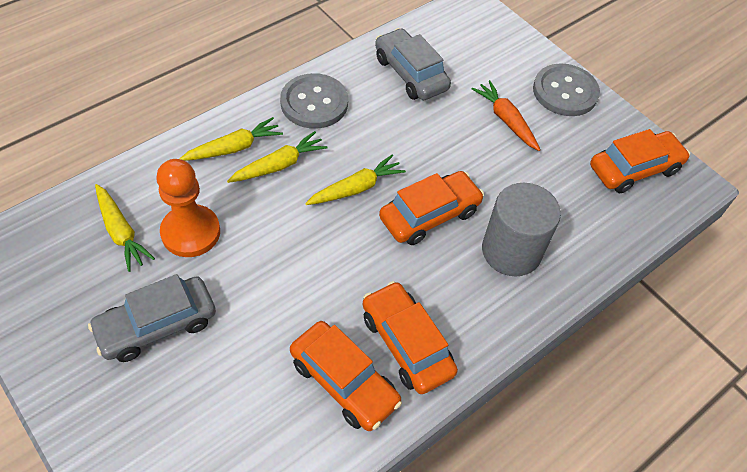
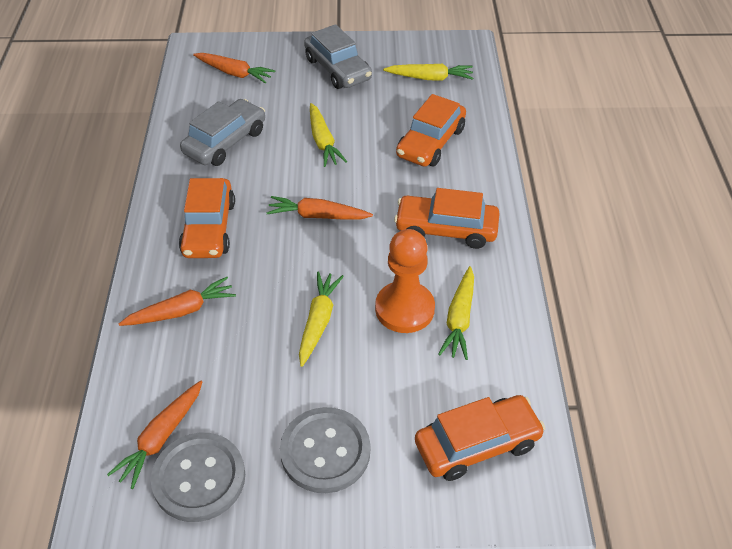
grey cylinder: 1 -> 0
orange carrot: 1 -> 4

